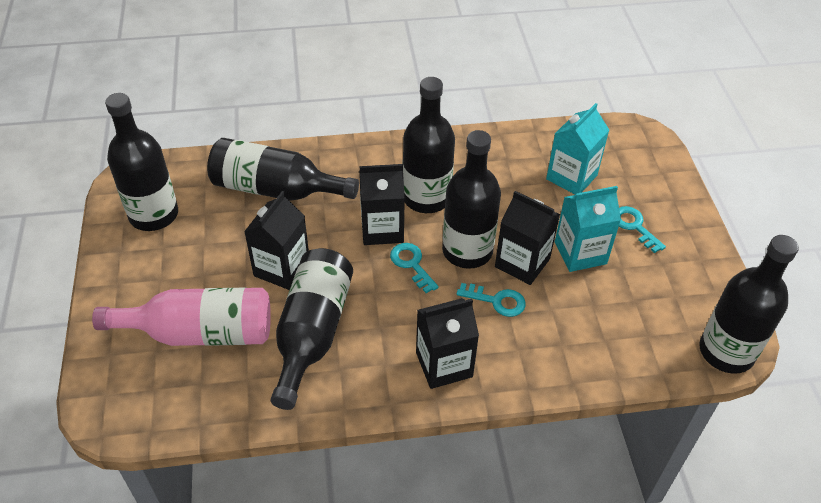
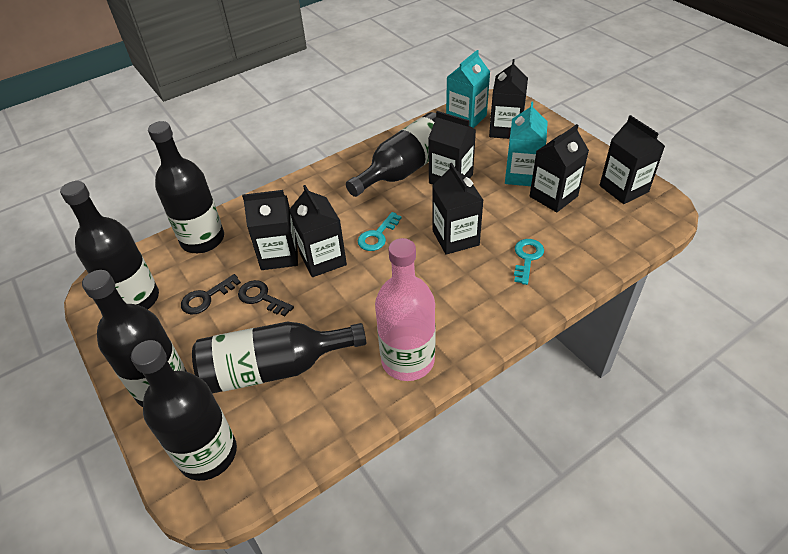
black carton: 4 -> 7
black key: 0 -> 2
turquoise key: 3 -> 2

